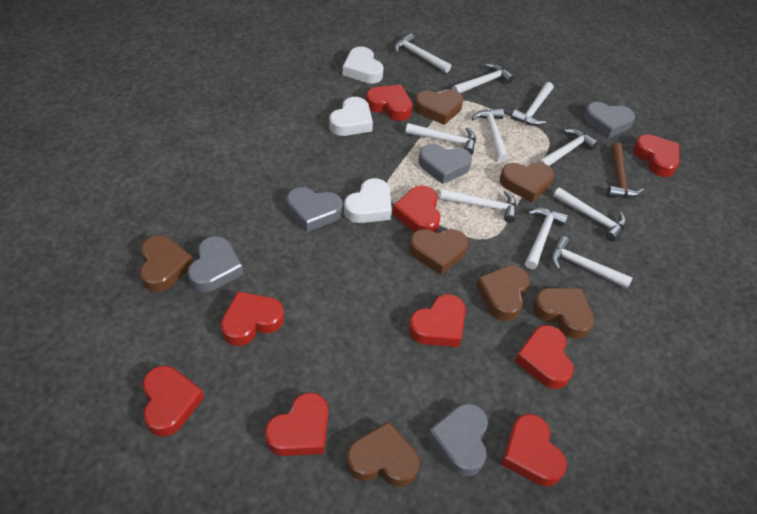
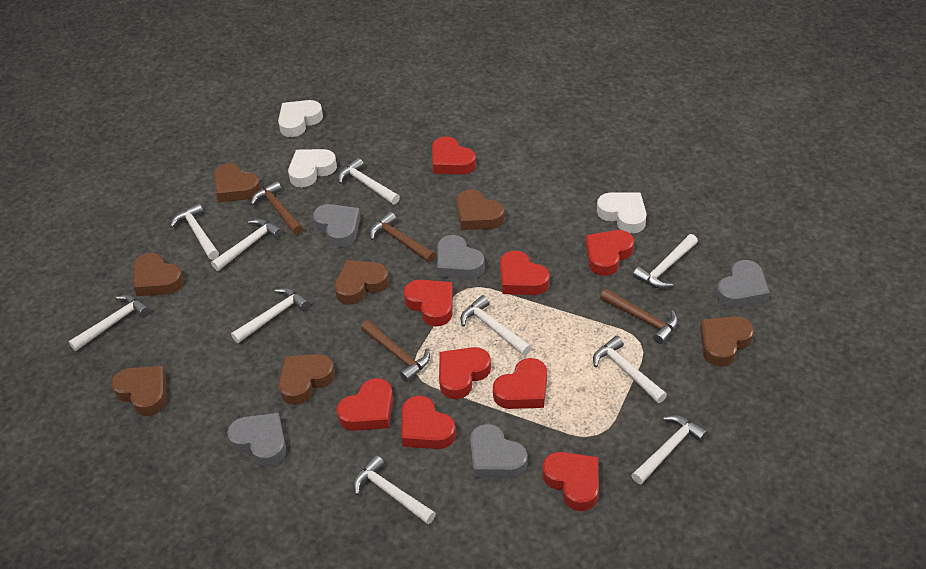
brown hammer: 1 -> 4

